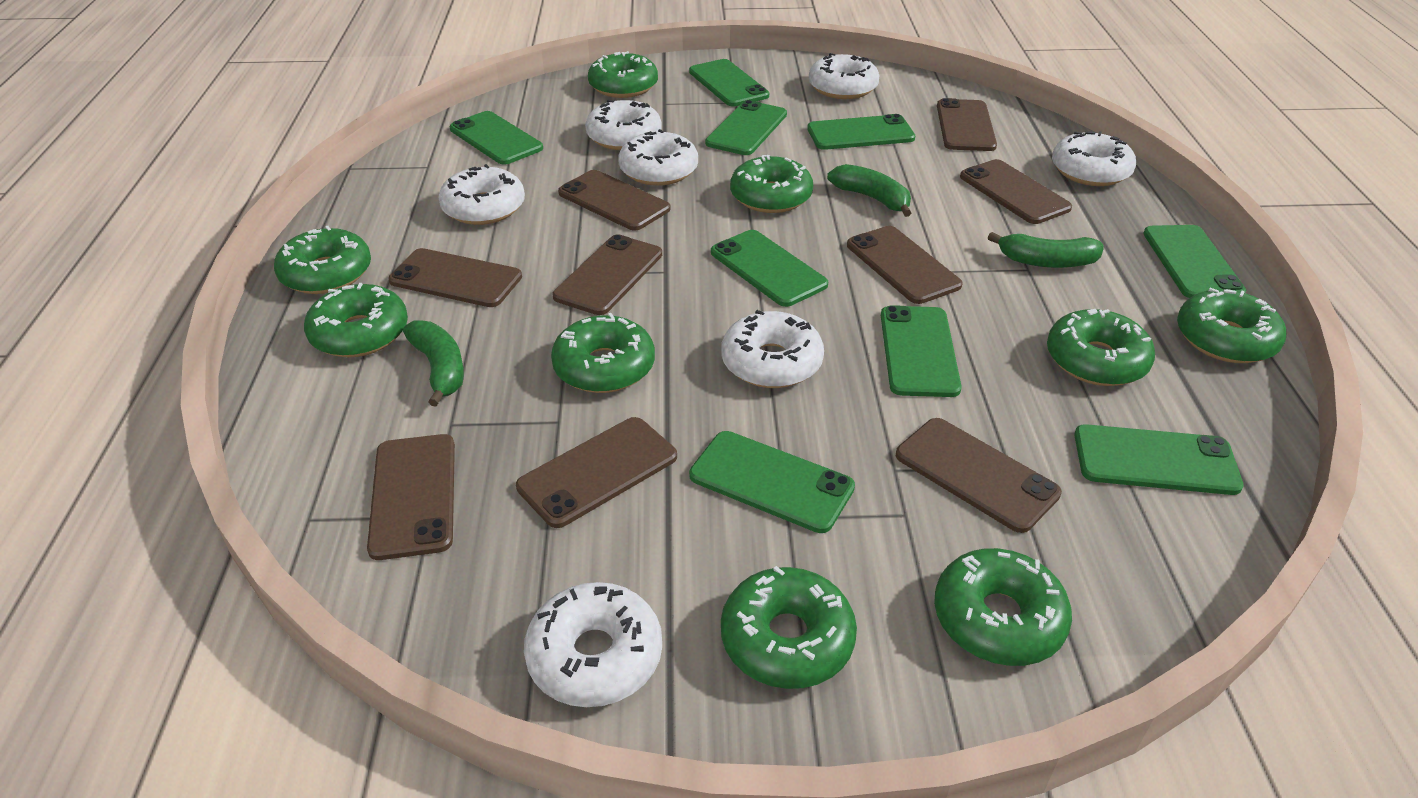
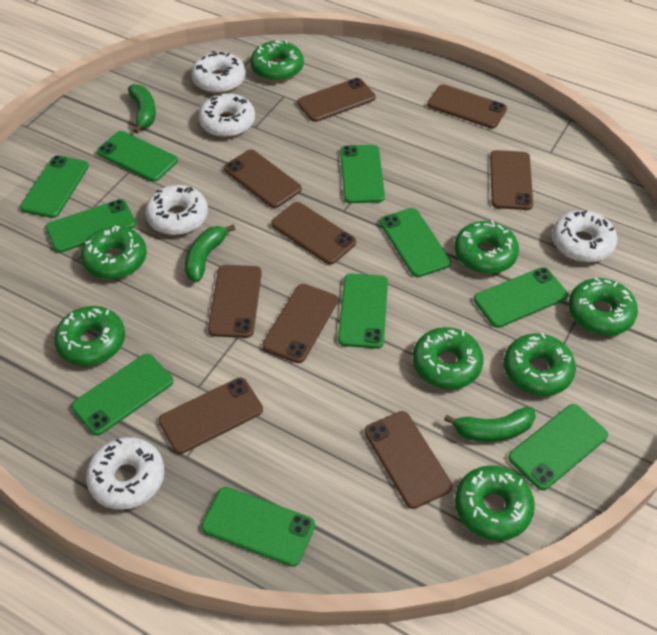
green donut: 9 -> 8
green phone: 9 -> 10
white donut: 7 -> 5

